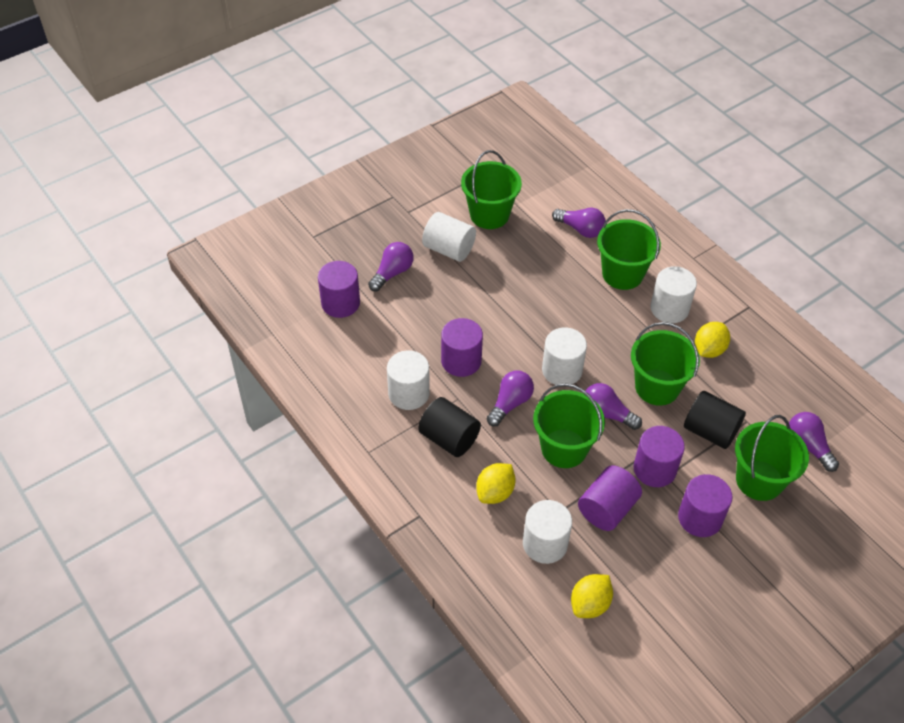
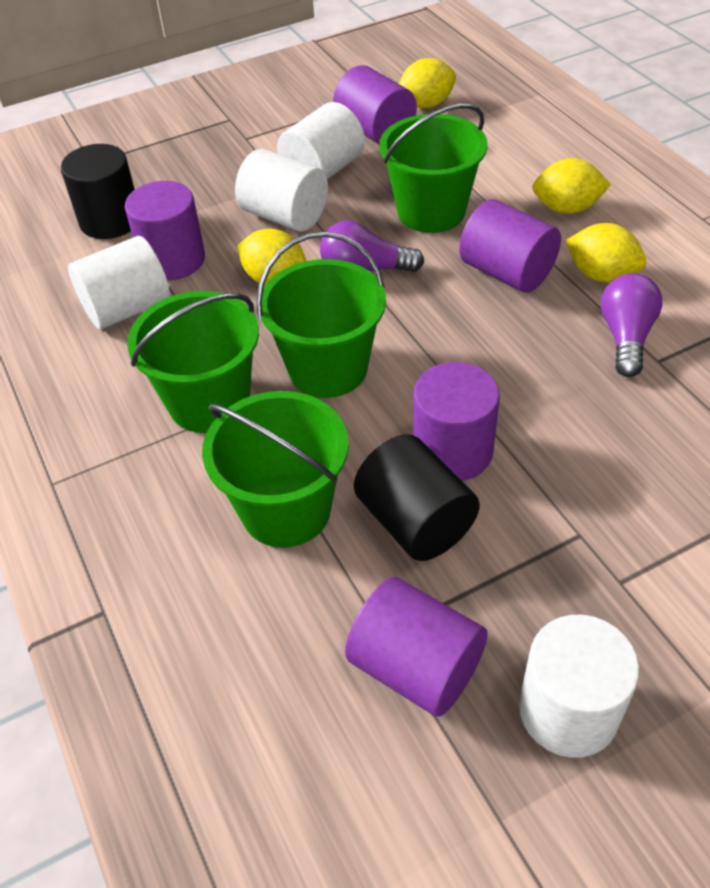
green bucket: 5 -> 4
purple light bulb: 5 -> 2
white cylinder: 5 -> 4
yellow lemon: 3 -> 4

